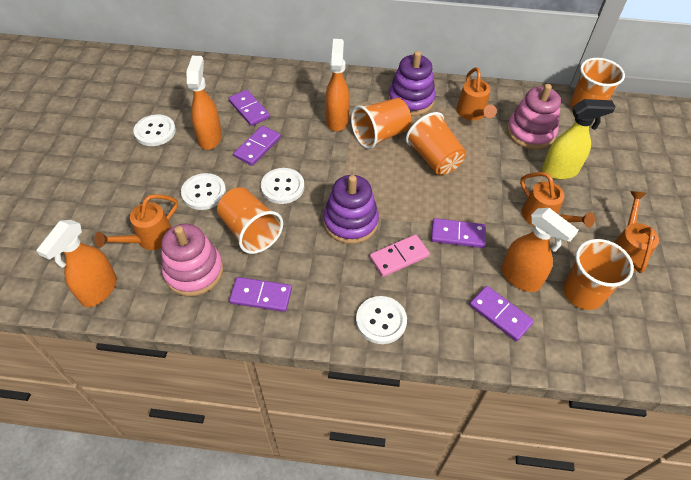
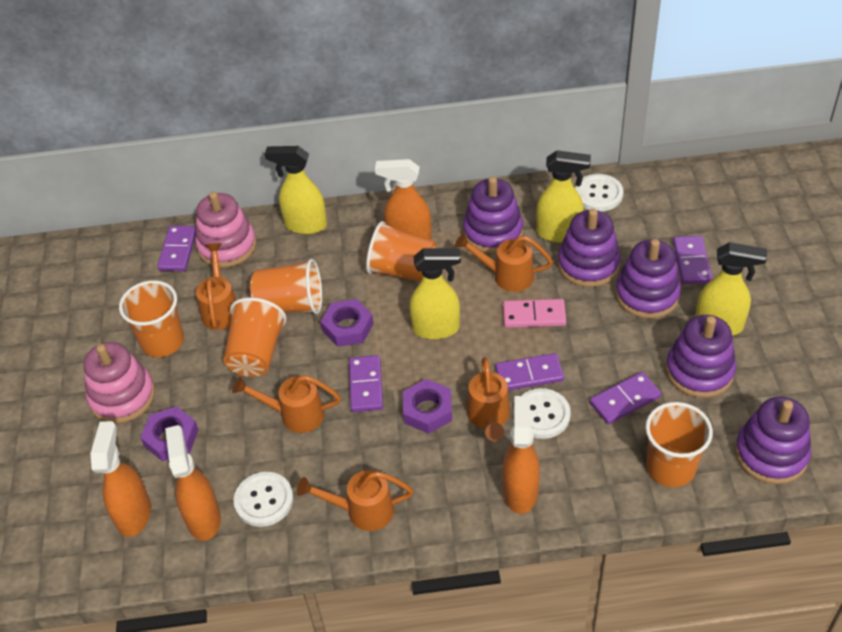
orange watering can: 4 -> 5
purple nut: 0 -> 3
purple stacking toy: 2 -> 5
white button: 4 -> 3
yellow spray bottle: 1 -> 4

